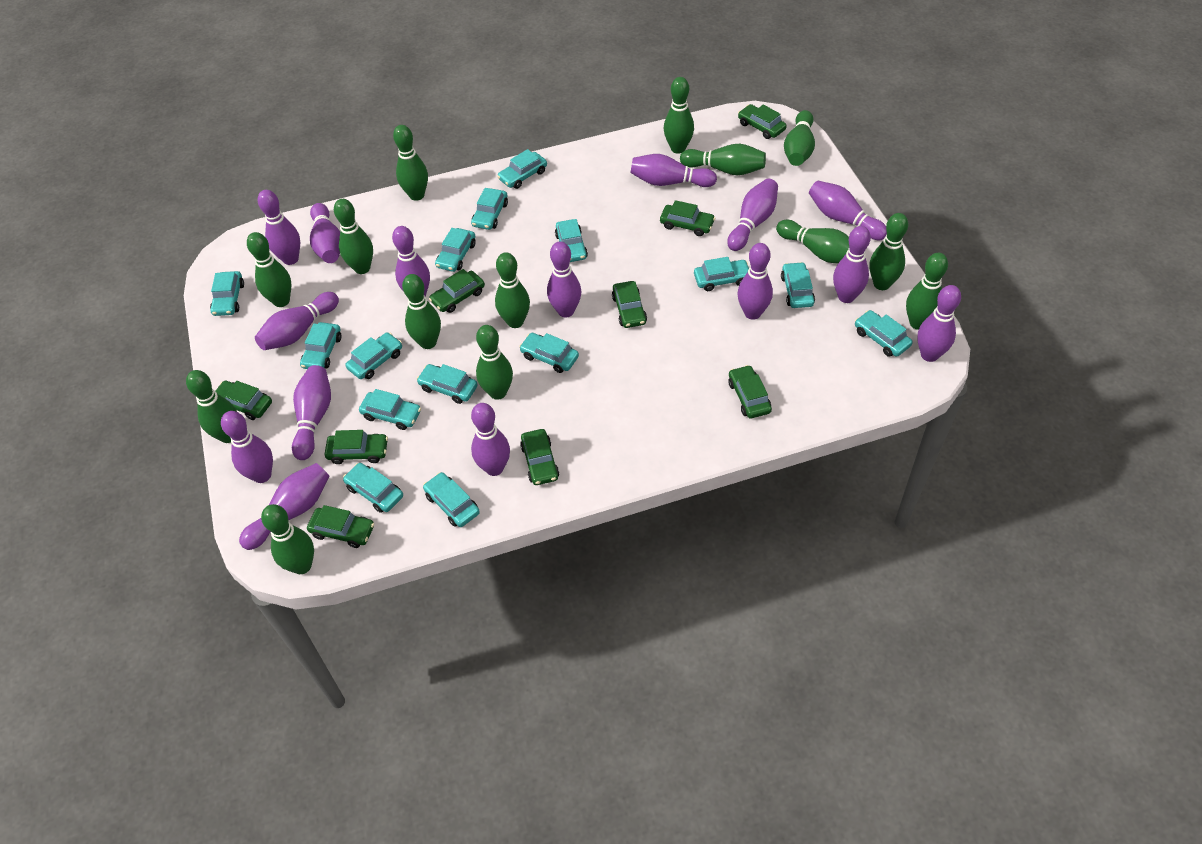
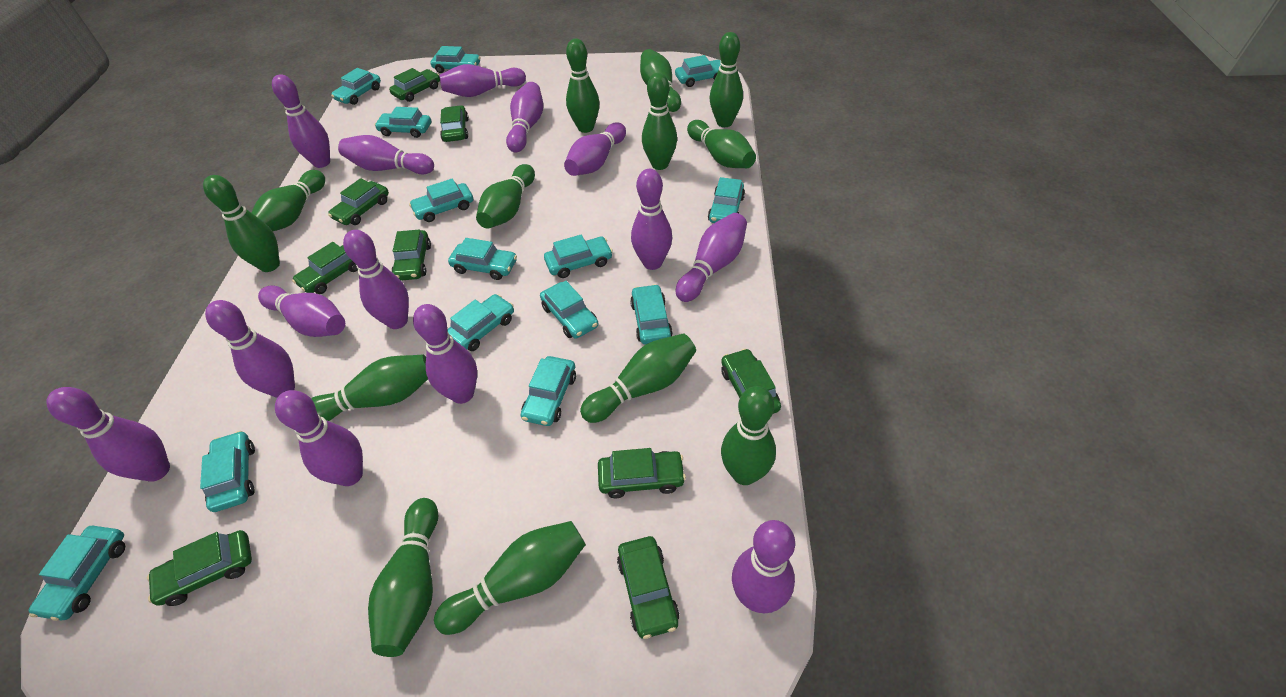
green bowling pin: 14 -> 13
purple bowling pin: 15 -> 14
turquoise car: 15 -> 14

